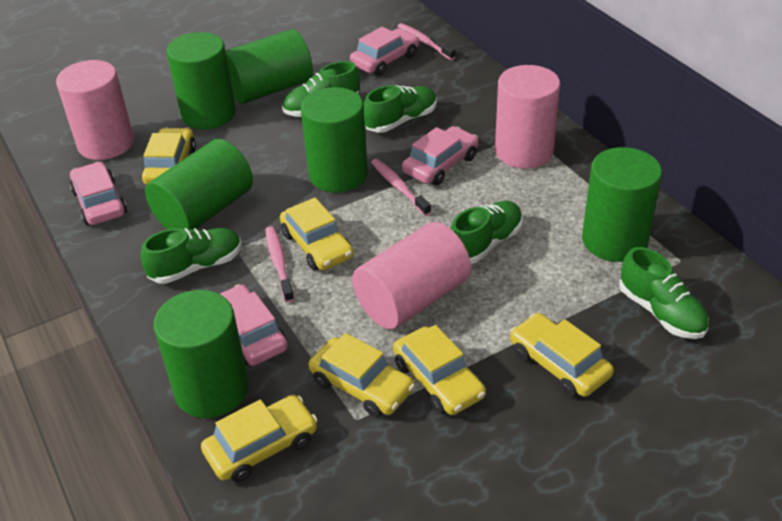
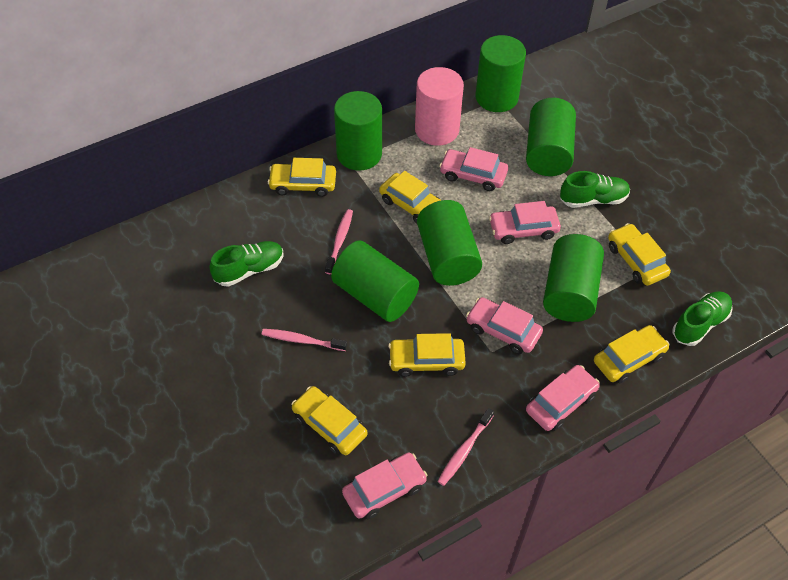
green shoe: 5 -> 3
pink car: 4 -> 5
pink cylinder: 3 -> 1

